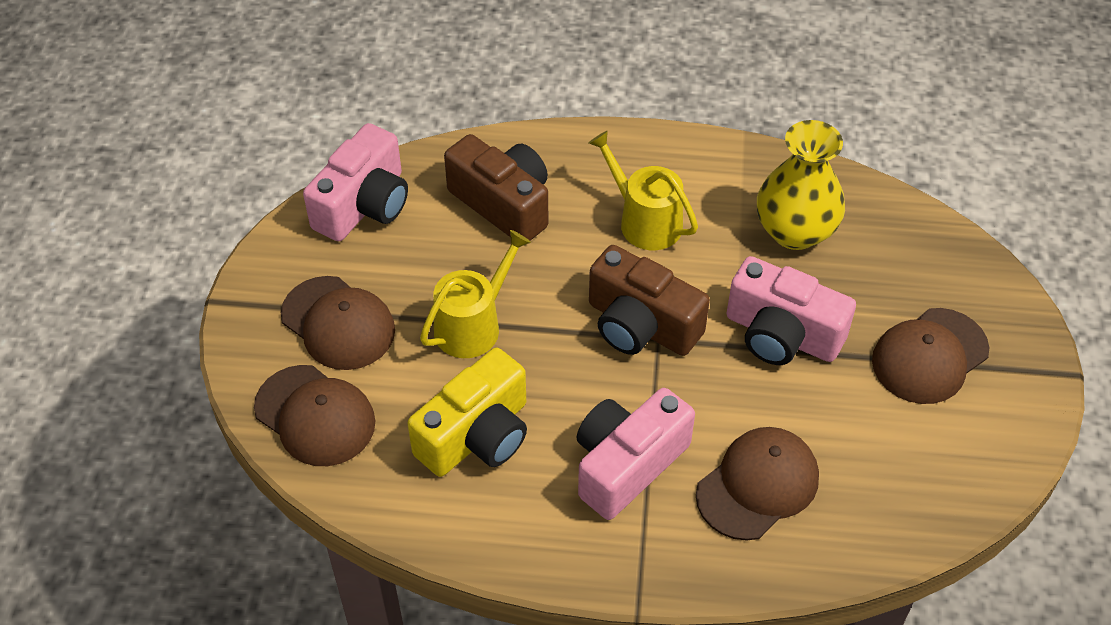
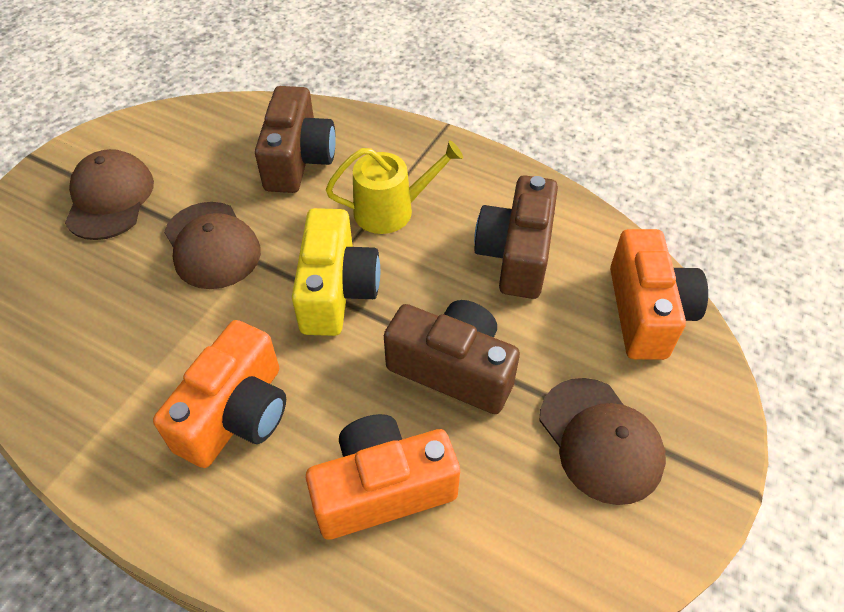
brown camera: 2 -> 3
brown cap: 4 -> 3
orange camera: 0 -> 3
pink camera: 3 -> 0
yellow vase: 1 -> 0
yellow watering can: 2 -> 1

